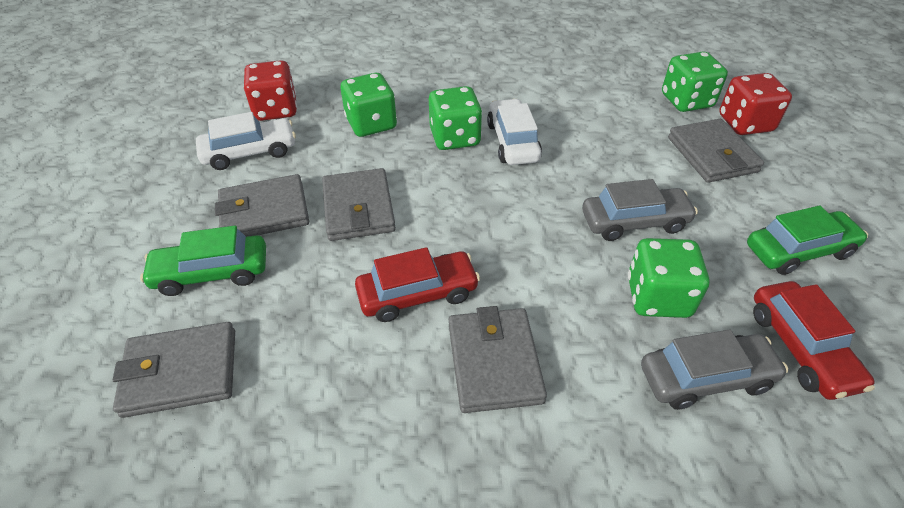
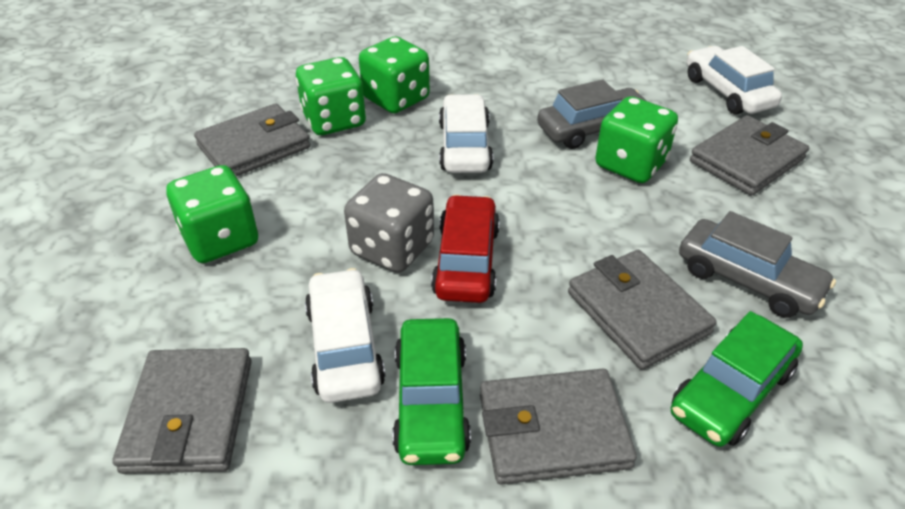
grey dice: 0 -> 1
red car: 2 -> 1
red dice: 2 -> 0
white car: 2 -> 3

